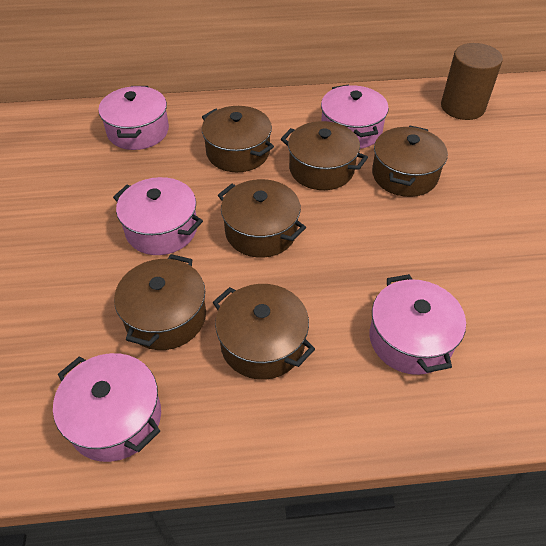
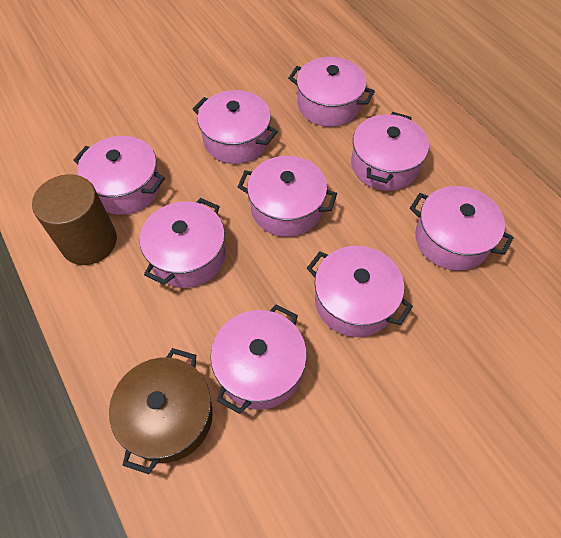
brown pot: 6 -> 1
pink pot: 5 -> 9

